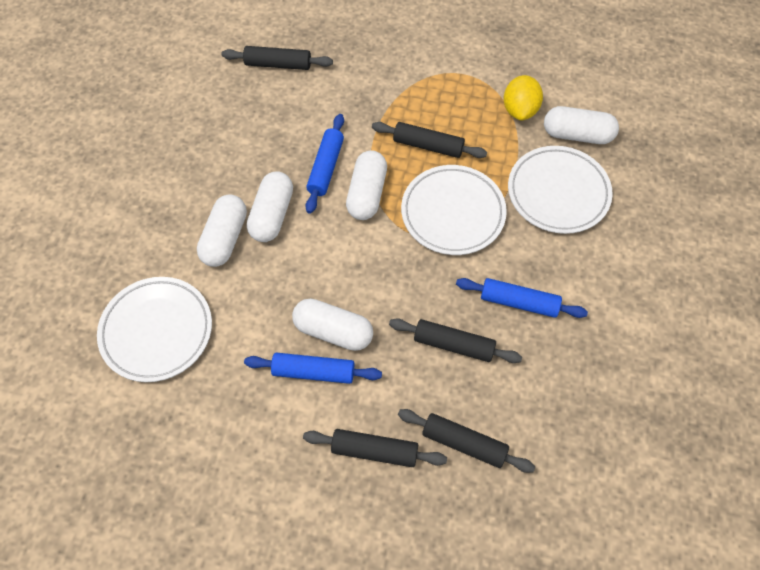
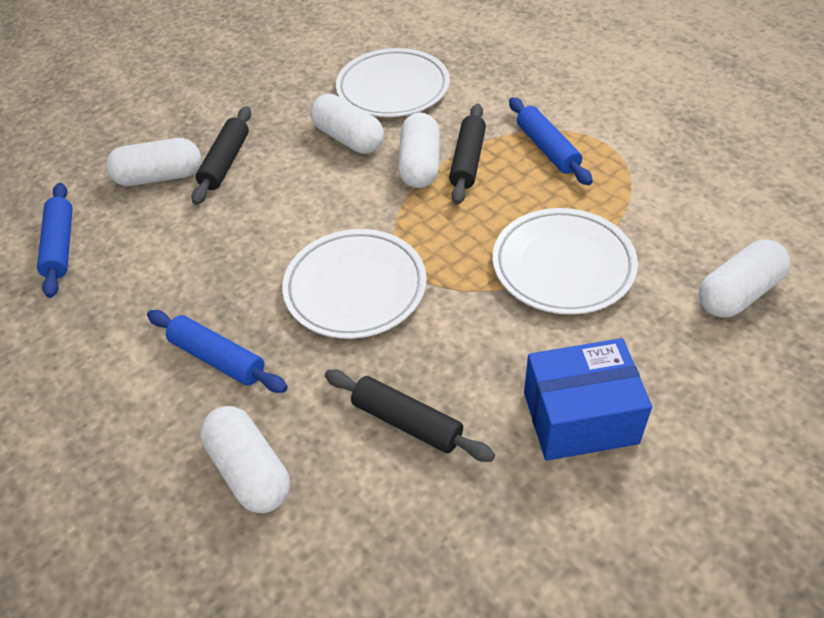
black rolling pin: 5 -> 3
blue box: 0 -> 1
yellow lemon: 1 -> 0

